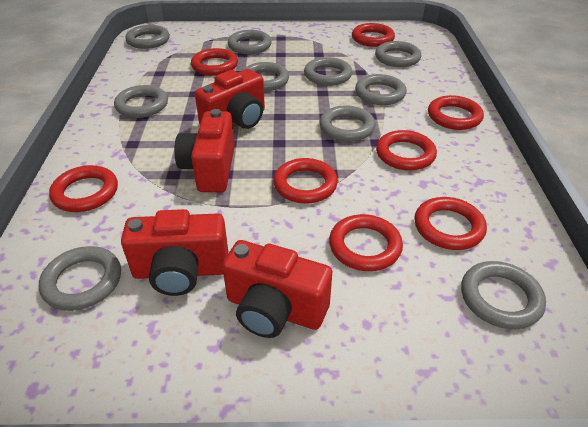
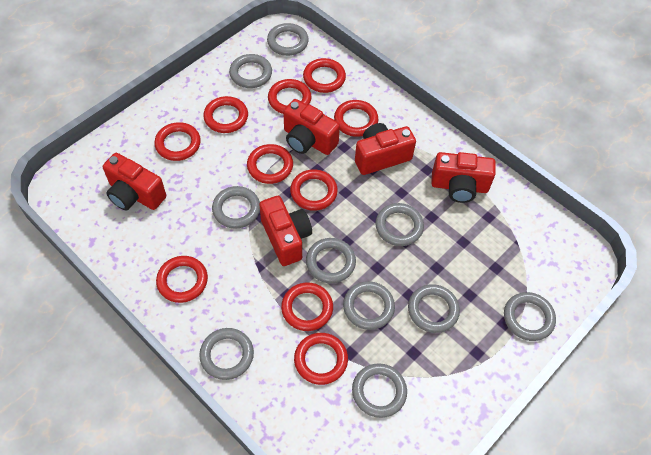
red camera: 4 -> 5
red ring: 8 -> 10

